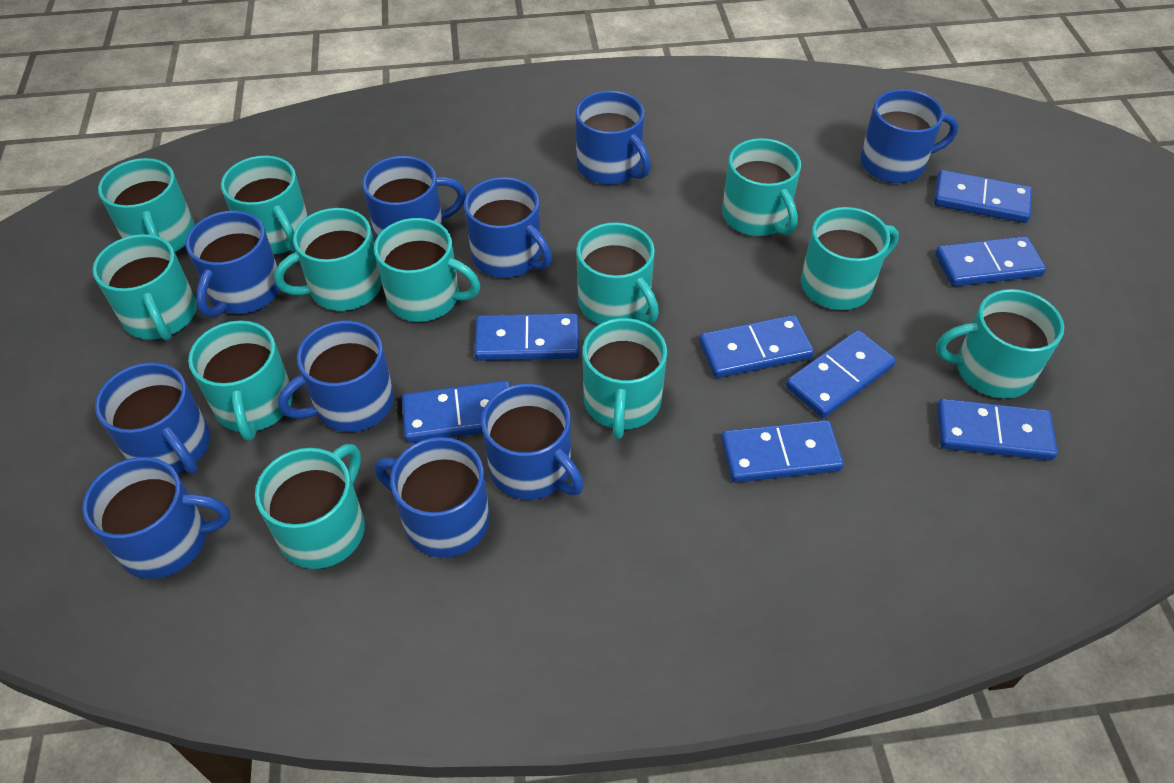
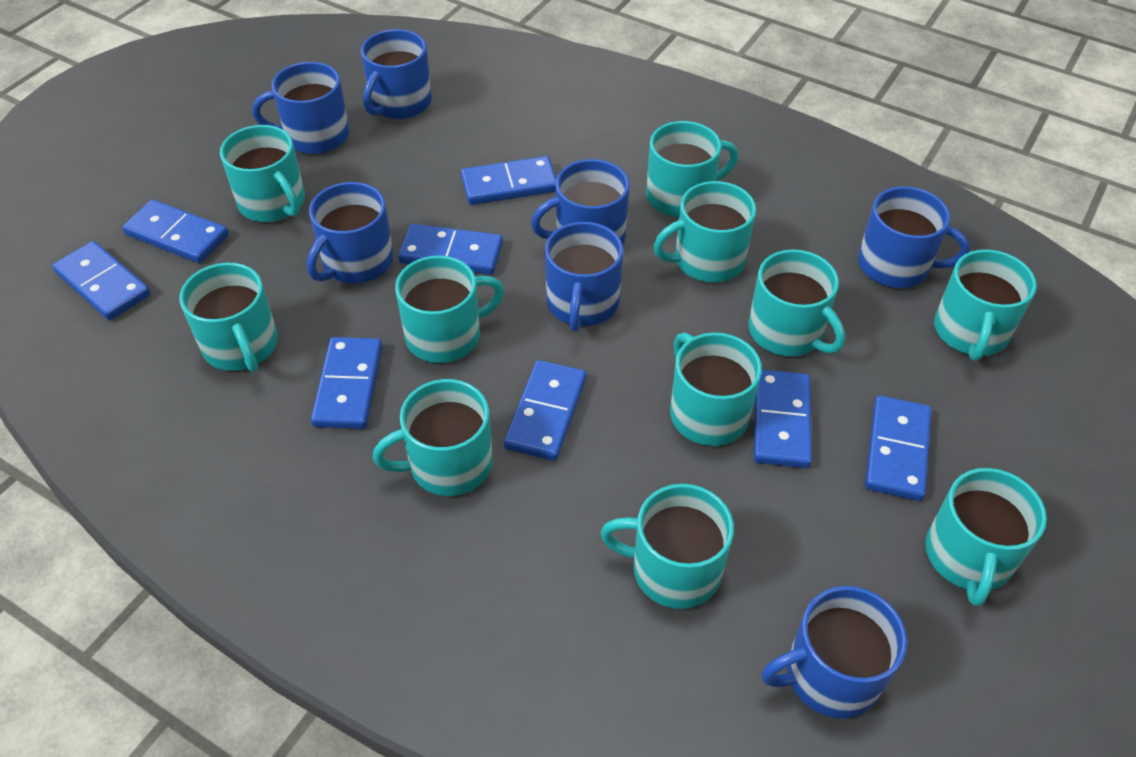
blue mug: 10 -> 7
turquoise mug: 12 -> 11

